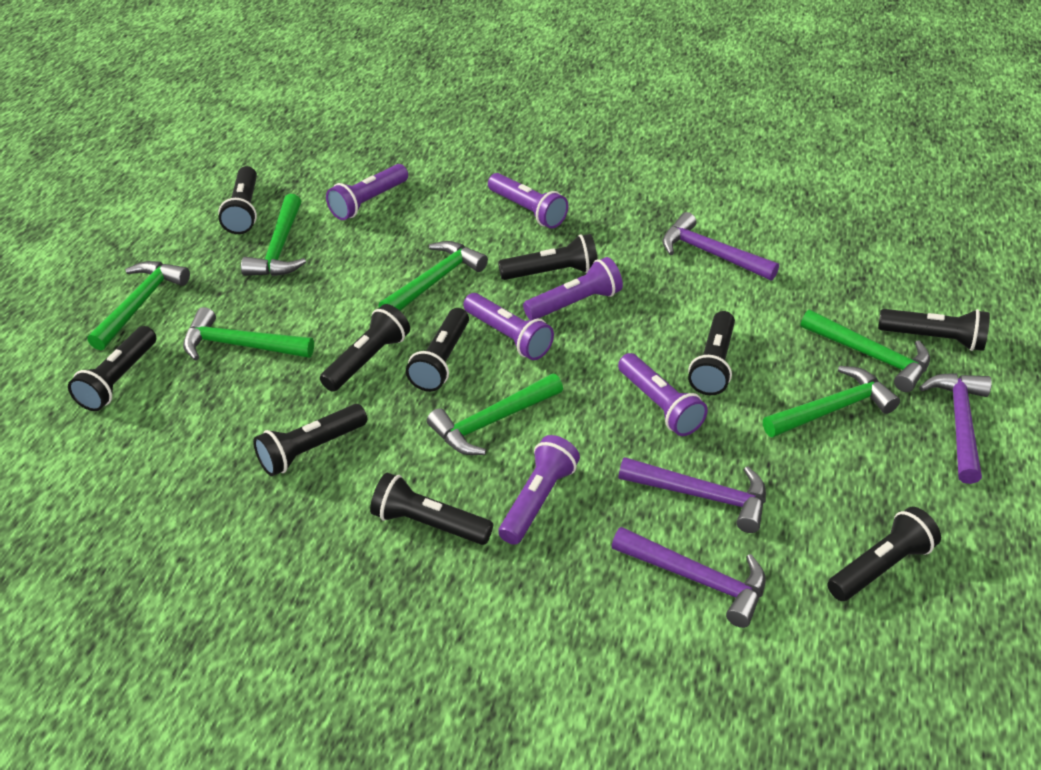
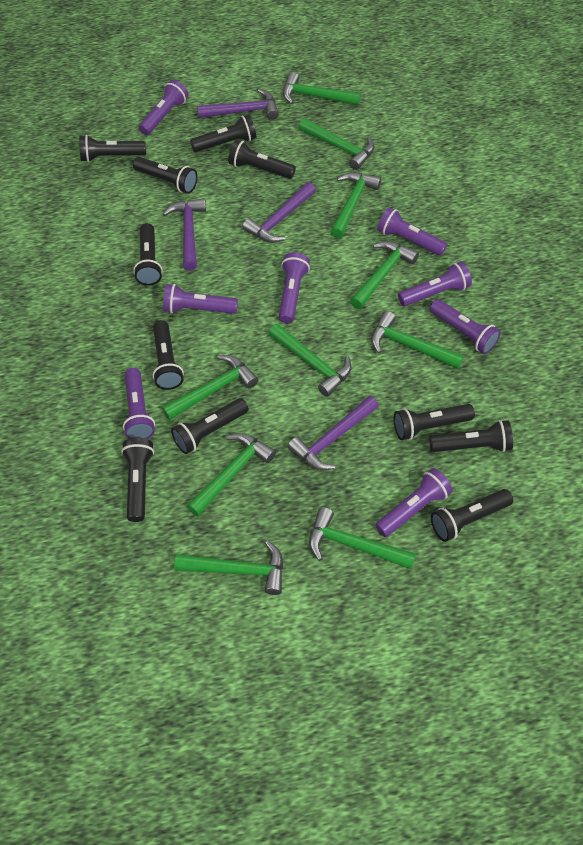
black flashlight: 10 -> 11
green hammer: 7 -> 10
purple flashlight: 6 -> 8

